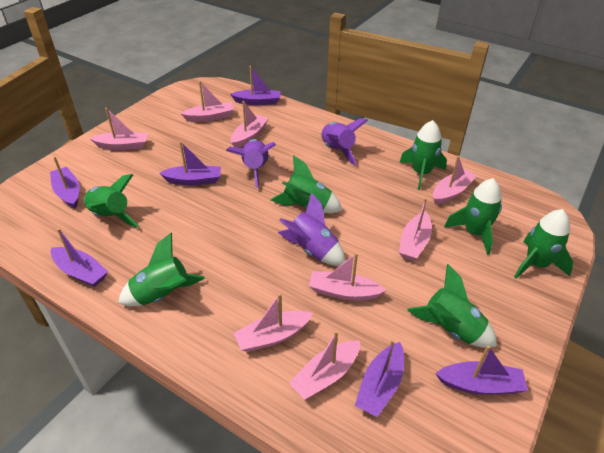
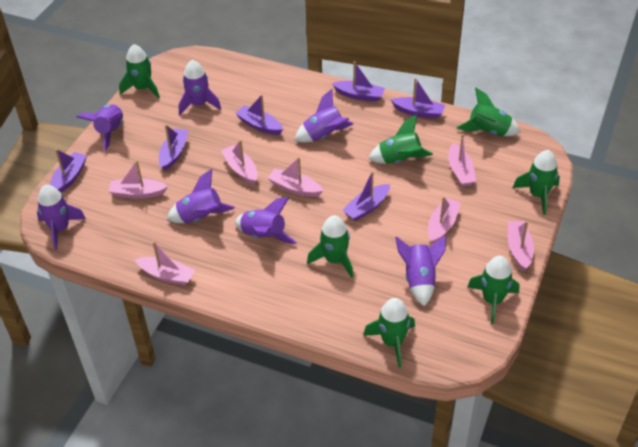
pink boat: 8 -> 7
purple rocket: 3 -> 7

